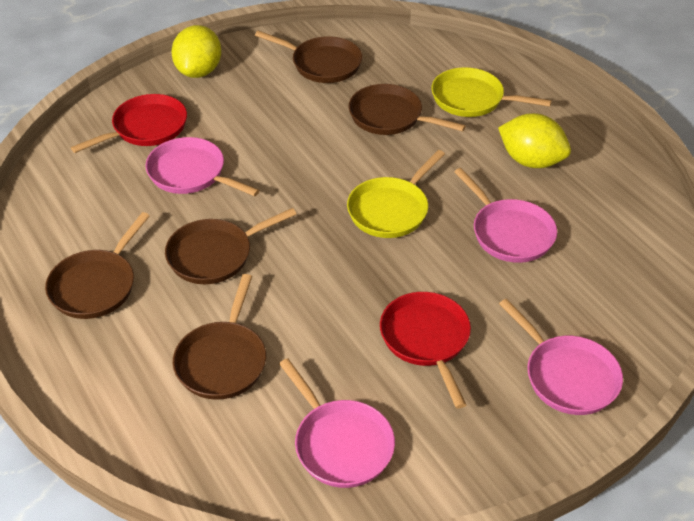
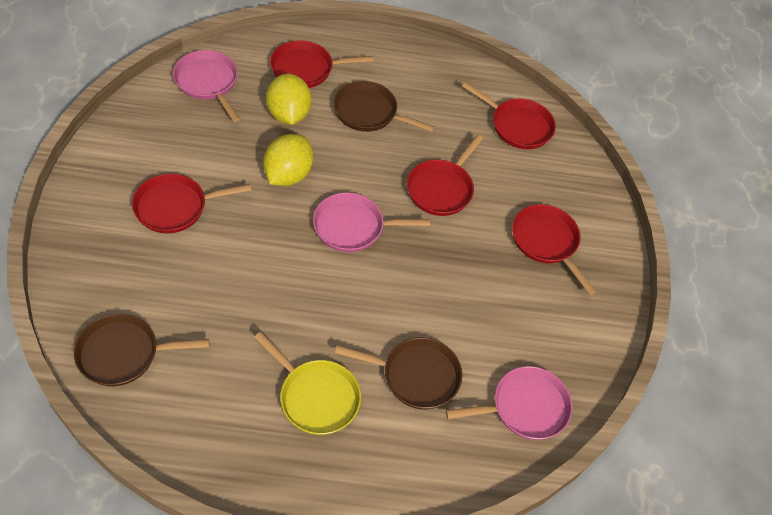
brown pan: 5 -> 3
pink pan: 4 -> 3
red pan: 2 -> 5
yellow pan: 2 -> 1

